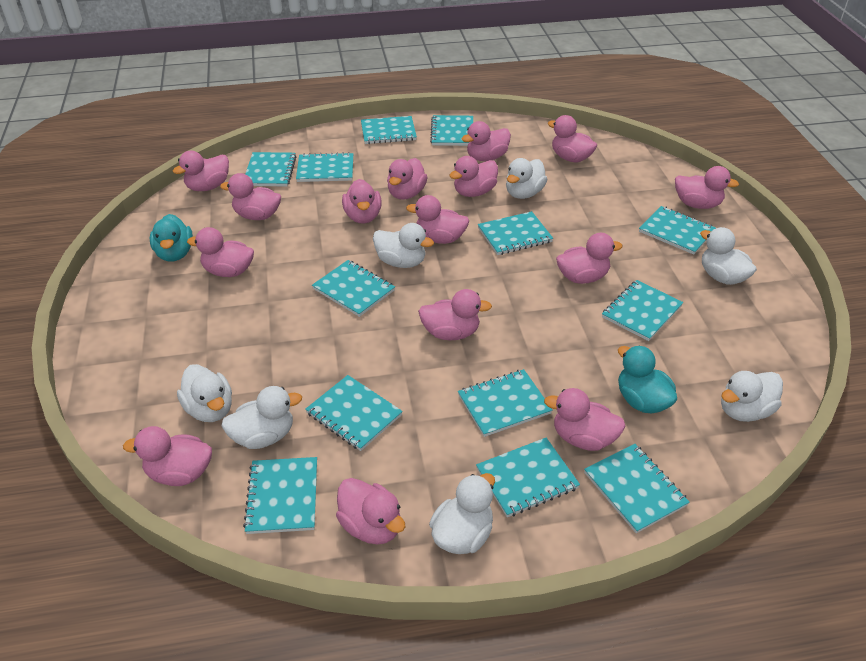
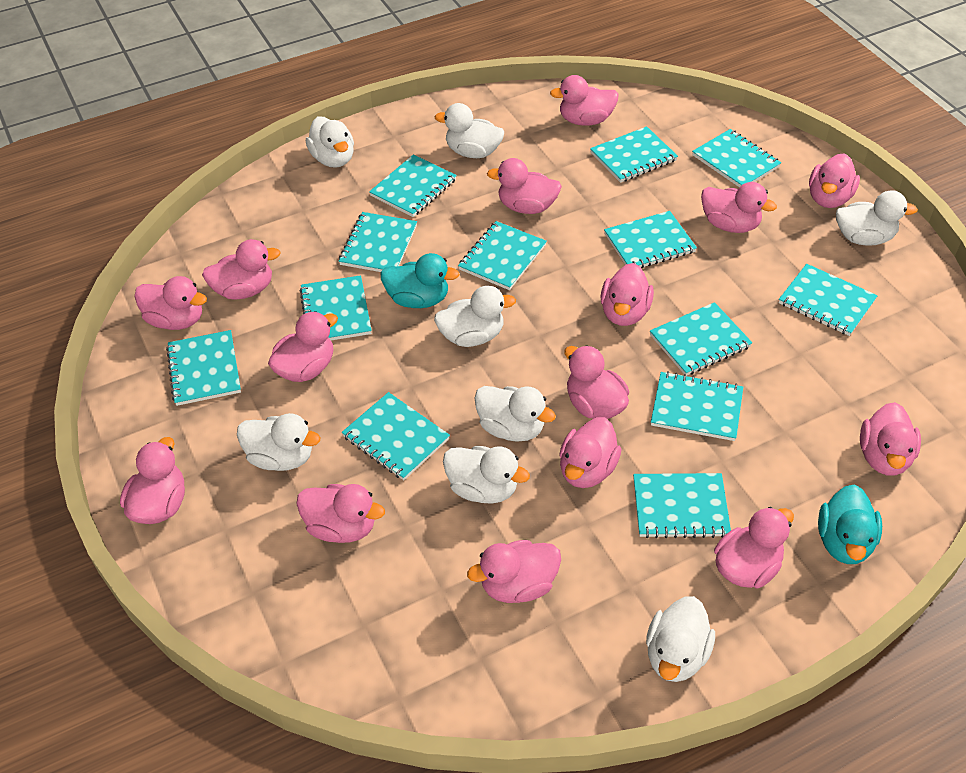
white duck: 7 -> 8

